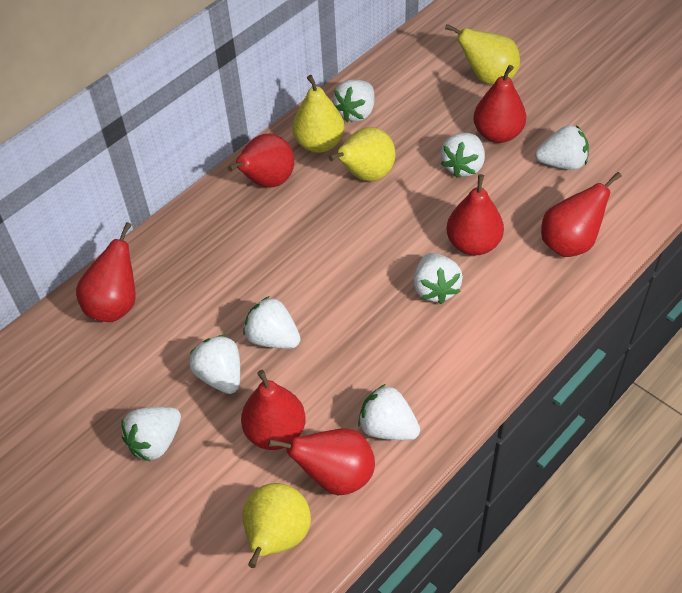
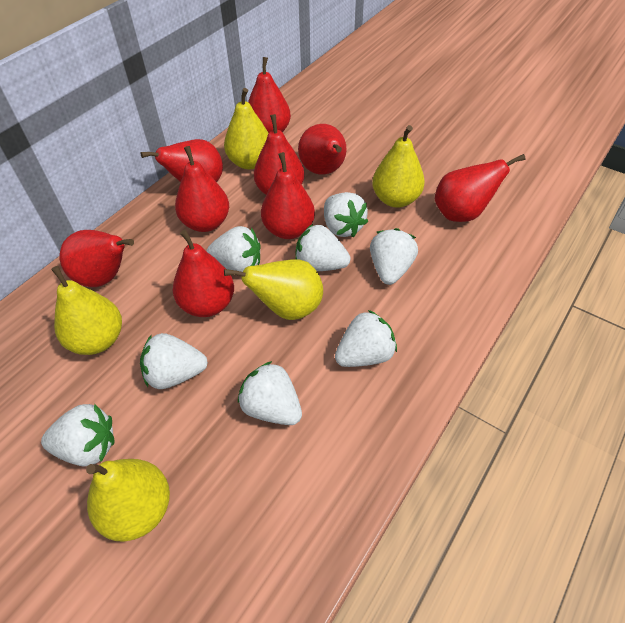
red pear: 7 -> 9
yellow pear: 4 -> 5

